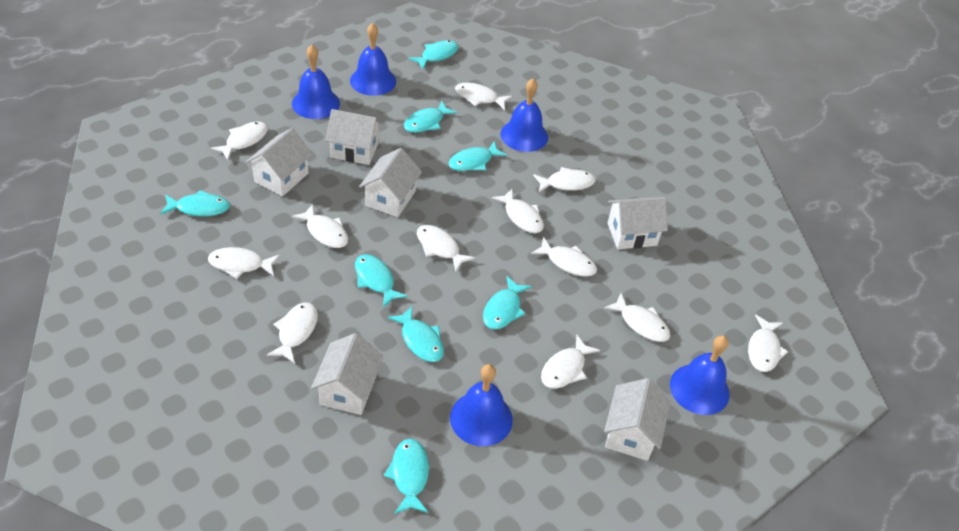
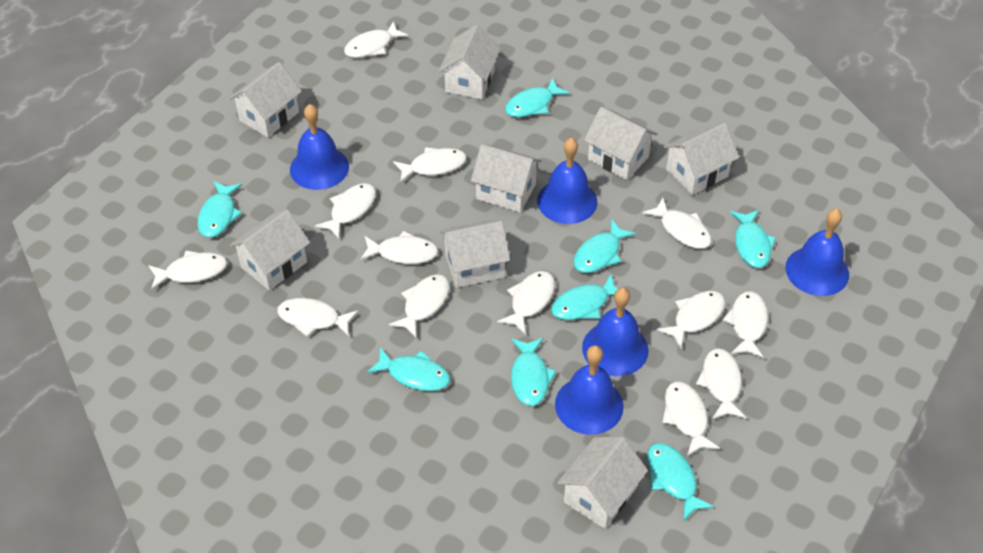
white fish: 12 -> 13
white house: 6 -> 8

